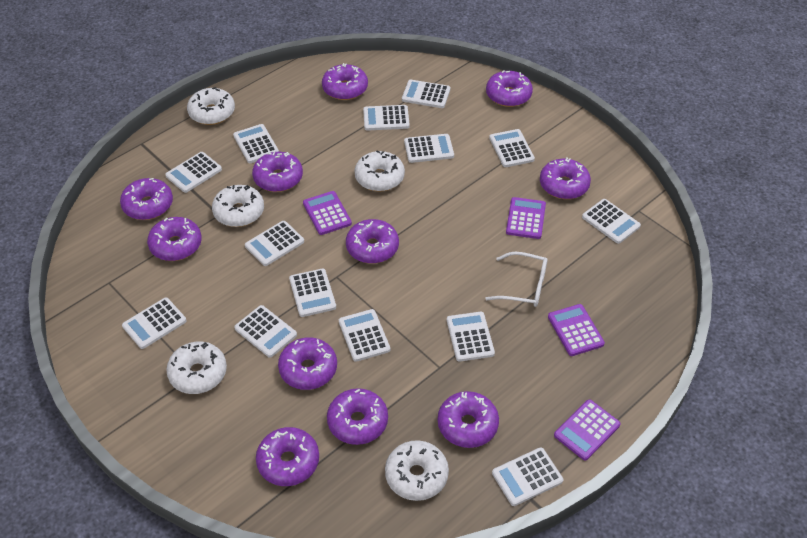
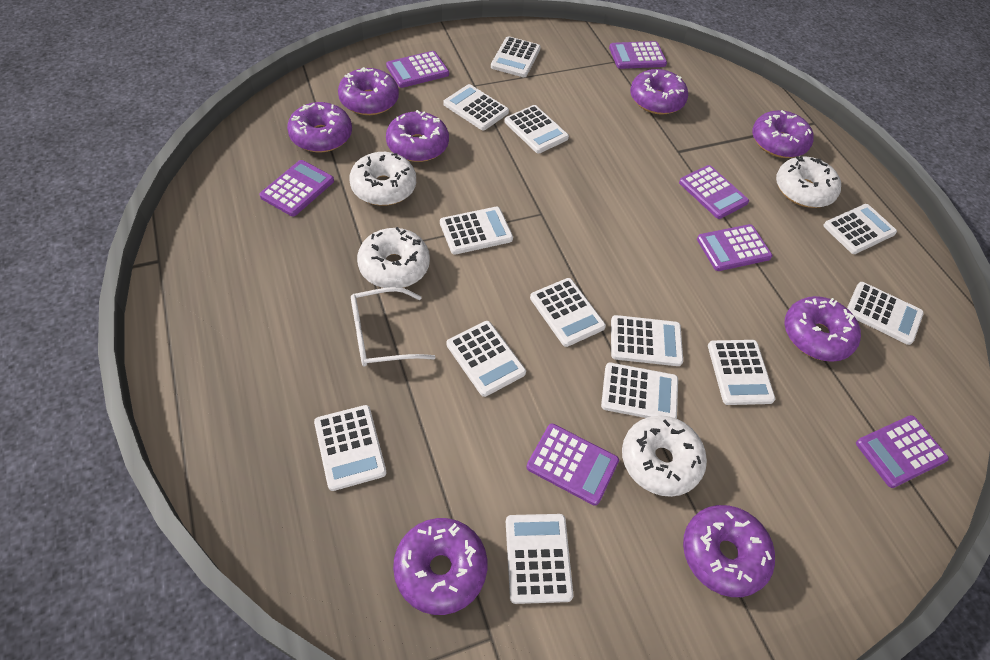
purple calculator: 4 -> 7
purple donut: 11 -> 8
white calculator: 14 -> 13
white donut: 5 -> 4

